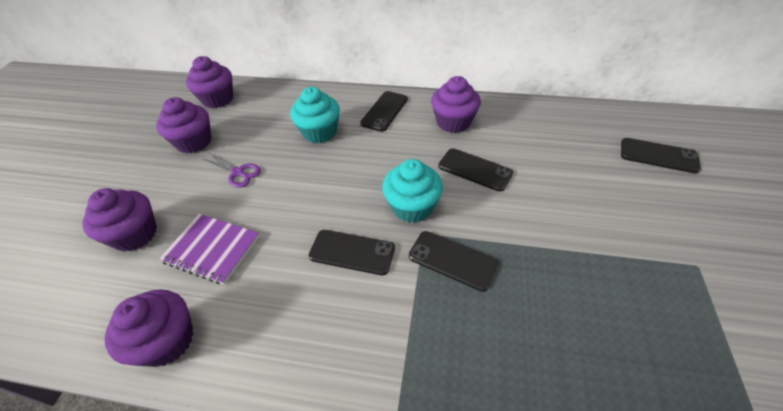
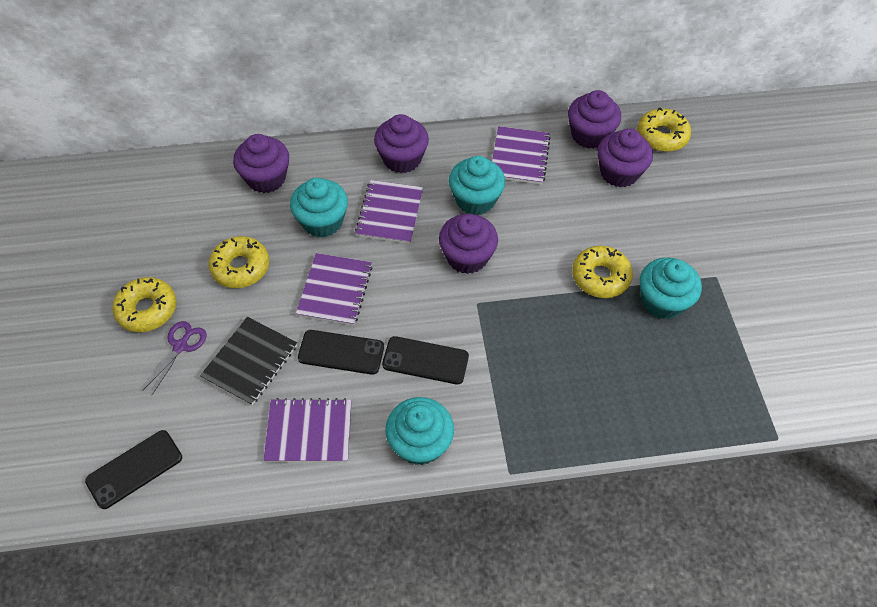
black notebook: 0 -> 1
black phone: 5 -> 3
purple notebook: 1 -> 4
turquoise cupcake: 2 -> 4
yellow donut: 0 -> 4

